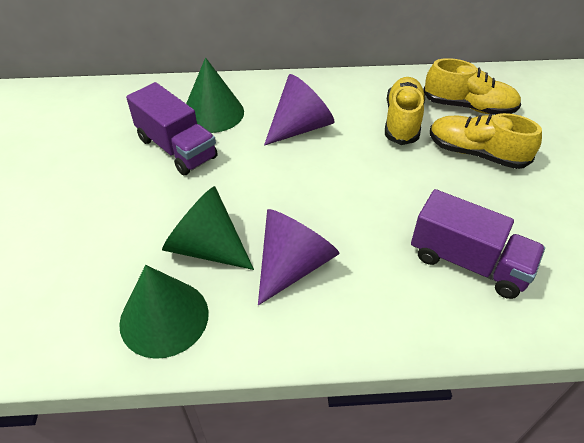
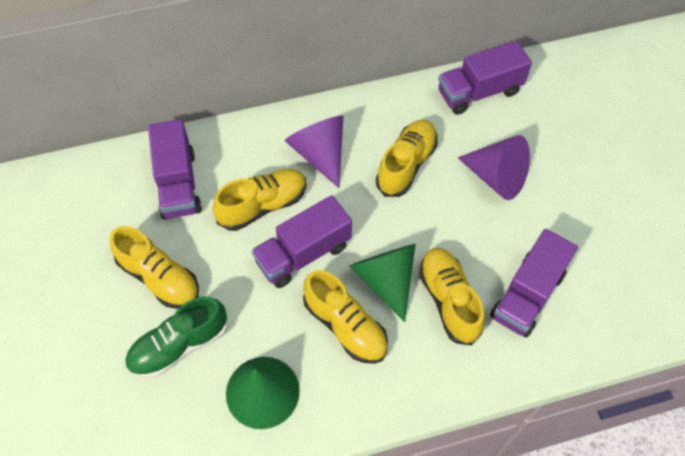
green cone: 3 -> 2
green shoe: 0 -> 1
purple truck: 2 -> 4
yellow shoe: 3 -> 5

